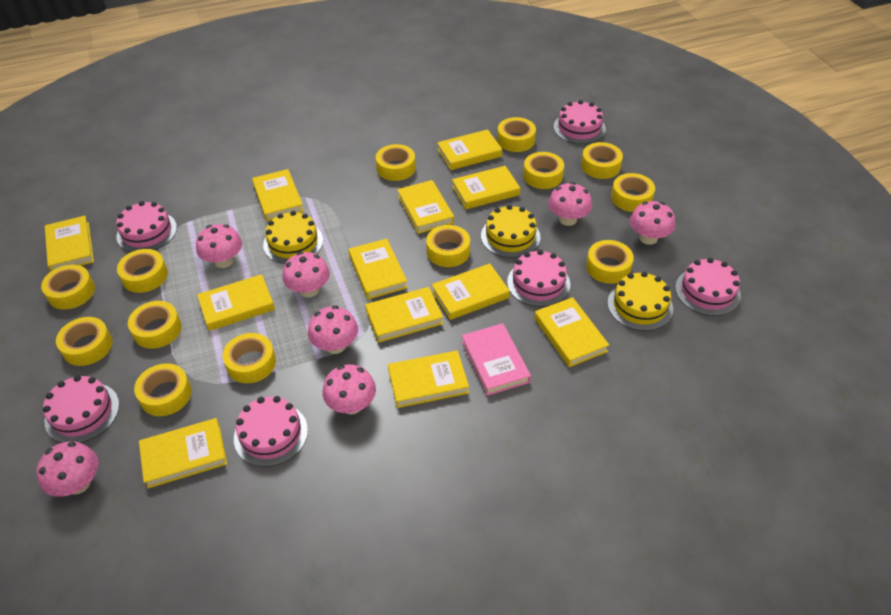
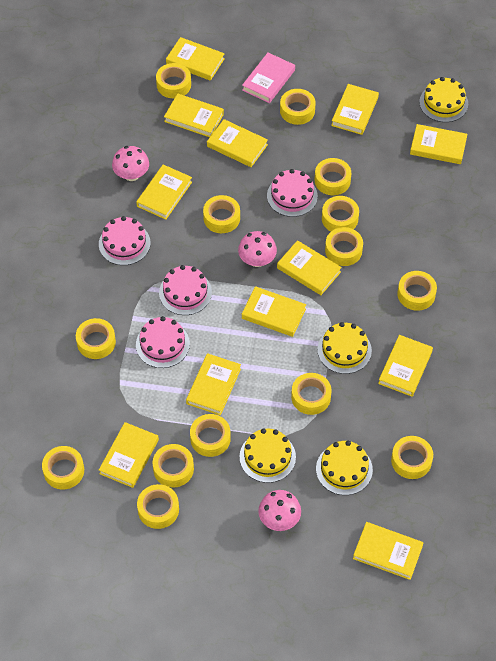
pink cake: 6 -> 4
pink mushroom: 7 -> 3
yellow cake: 3 -> 4
yellow tape: 13 -> 14

